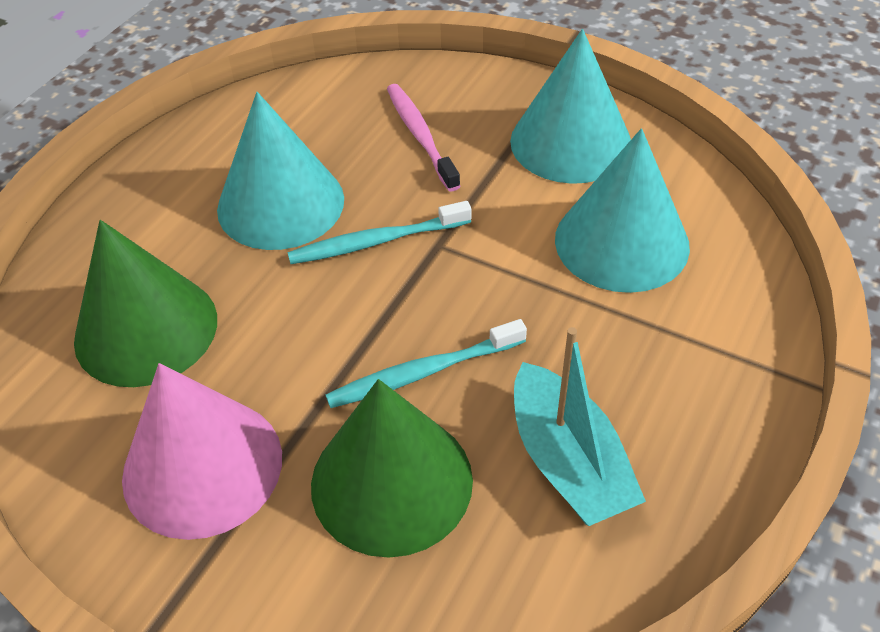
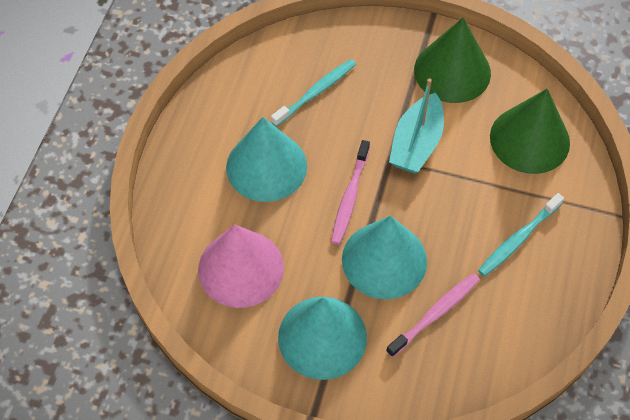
pink toothbrush: 1 -> 2

